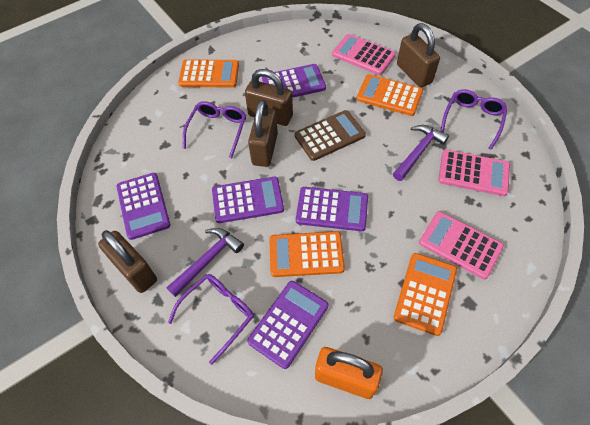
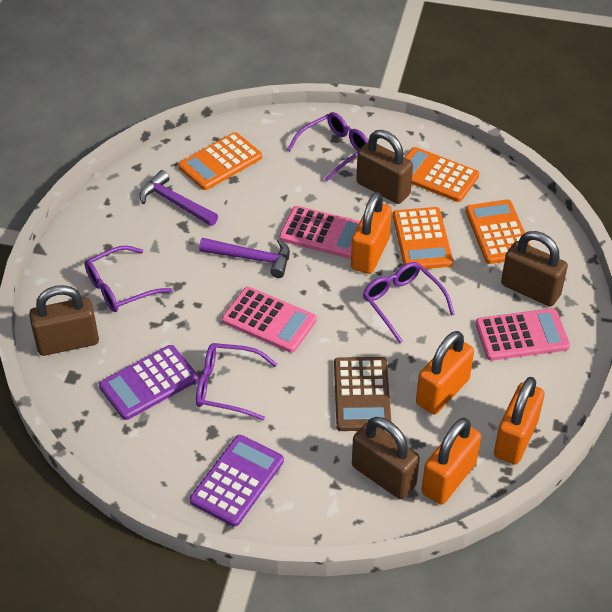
orange padlock: 1 -> 4
purple calculator: 5 -> 2
purple glasses: 3 -> 4

